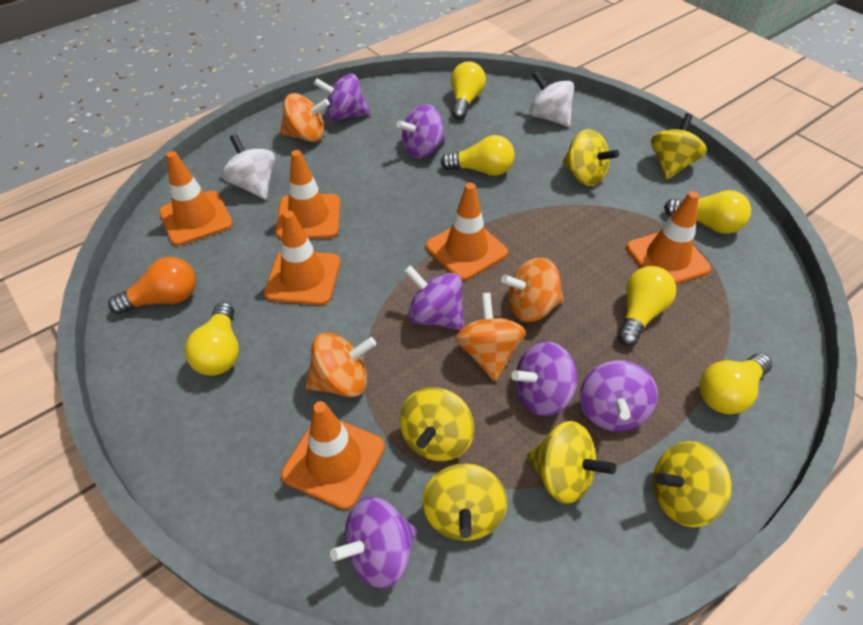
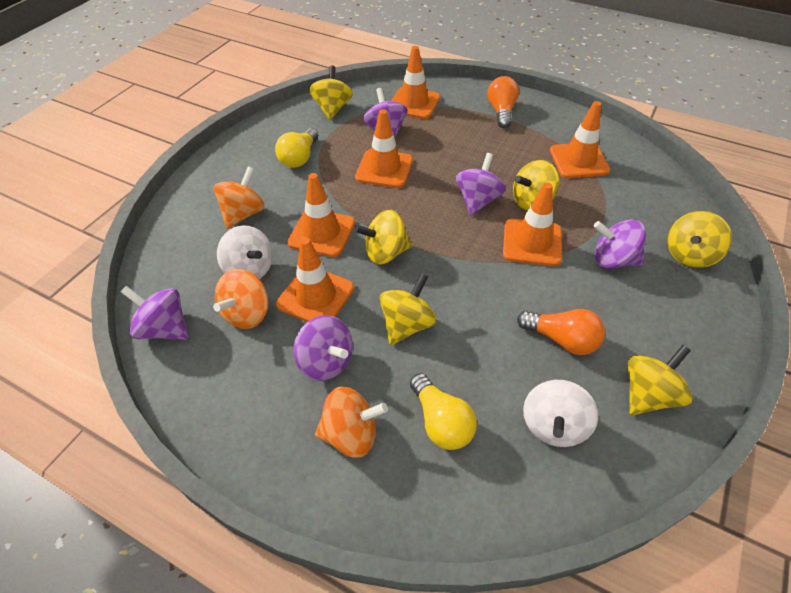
orange light bulb: 1 -> 2
orange spinning top: 4 -> 3
purple spinning top: 6 -> 5
yellow light bulb: 6 -> 2

